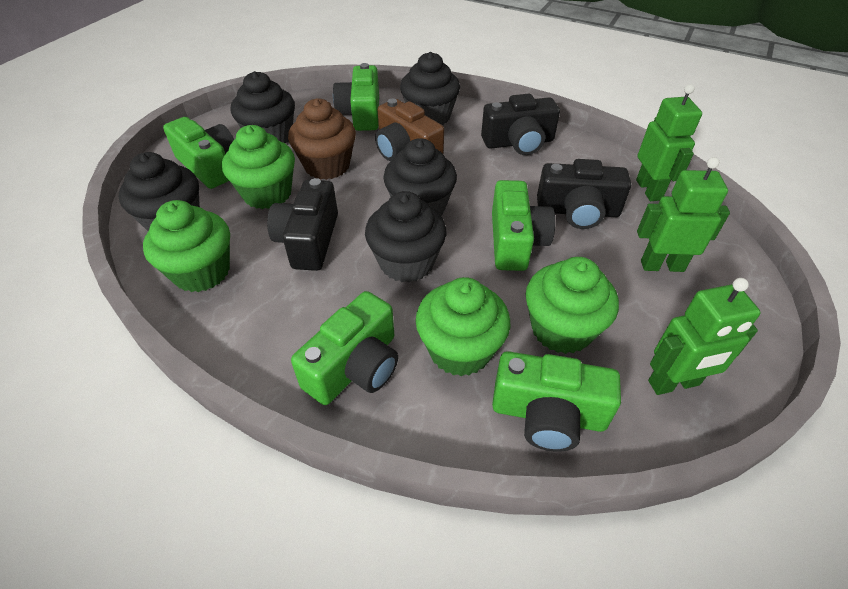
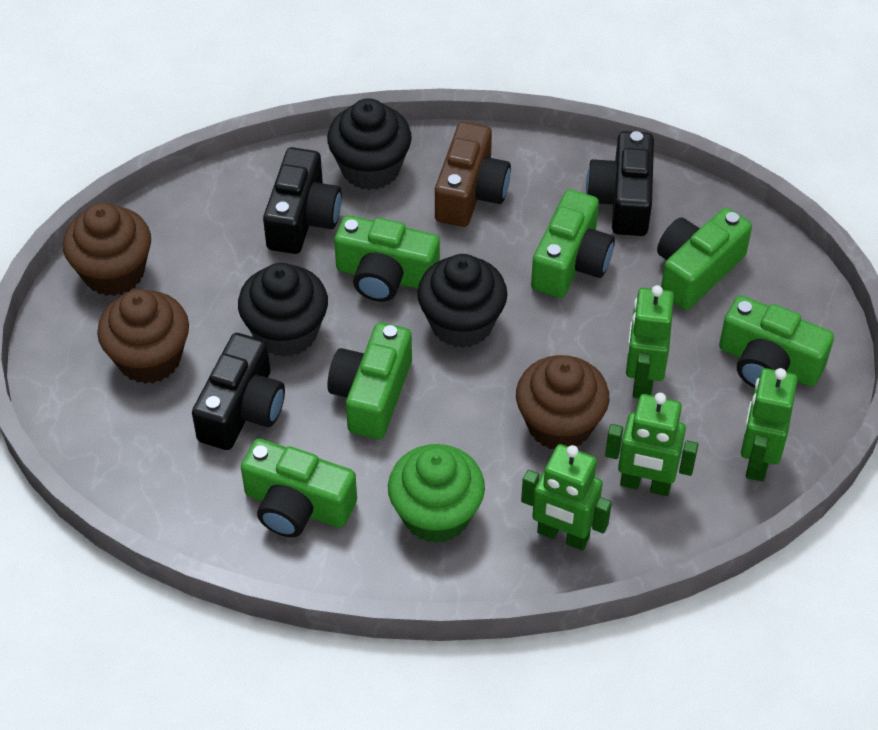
black cupcake: 5 -> 3
brown cupcake: 1 -> 3
green camera: 5 -> 6
green cupcake: 4 -> 1
green robot: 3 -> 4

